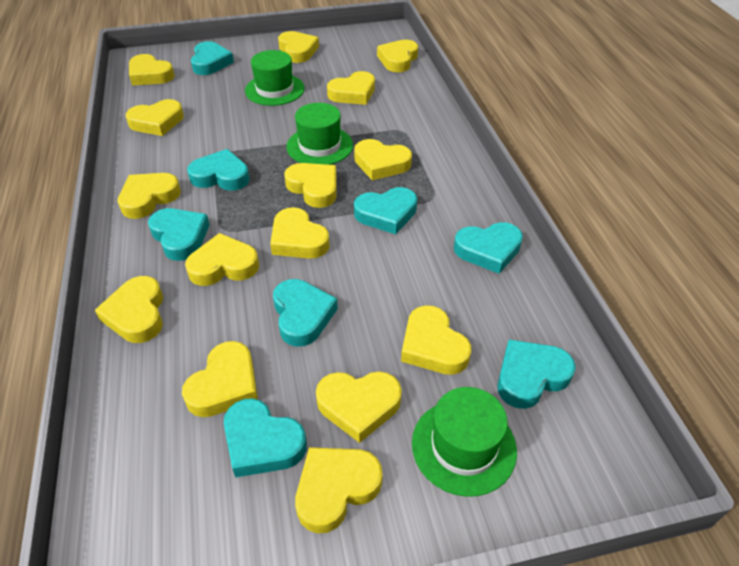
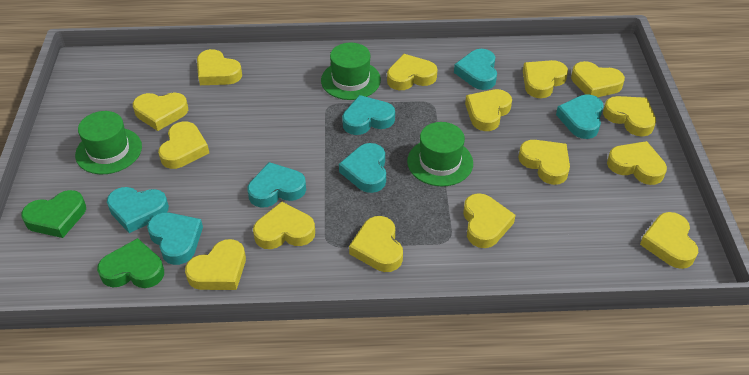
green heart: 0 -> 2
turquoise heart: 8 -> 7

